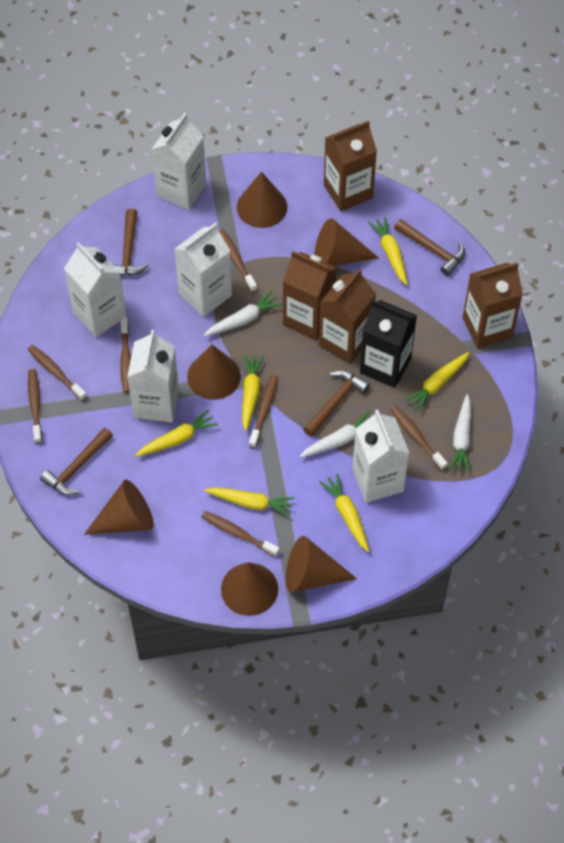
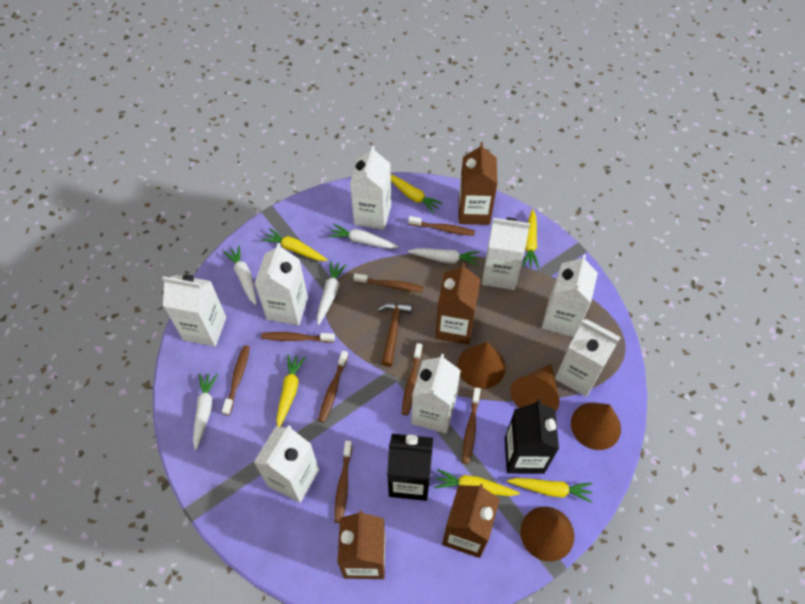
black carton: 1 -> 2
brown cone: 6 -> 4
brown hammer: 4 -> 1
brown toothbrush: 7 -> 8
white carrot: 3 -> 5
white carton: 5 -> 8

